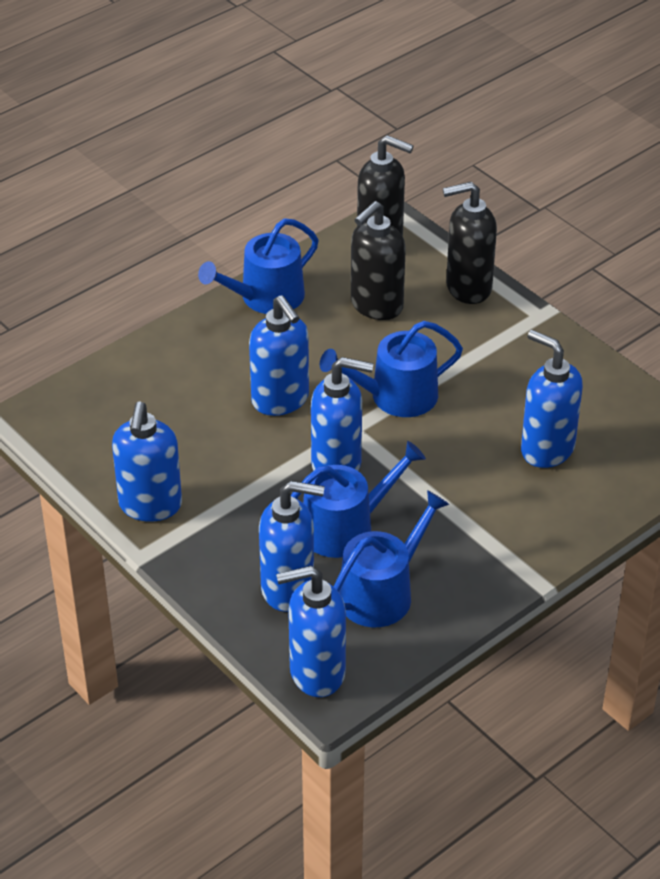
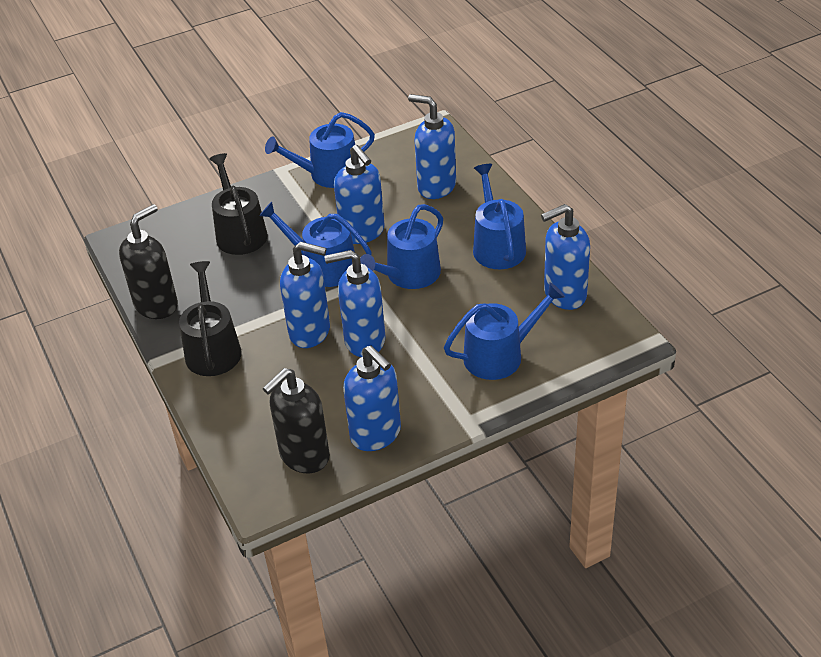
black soap dispenser: 3 -> 2
black watering can: 0 -> 2
blue watering can: 4 -> 5

